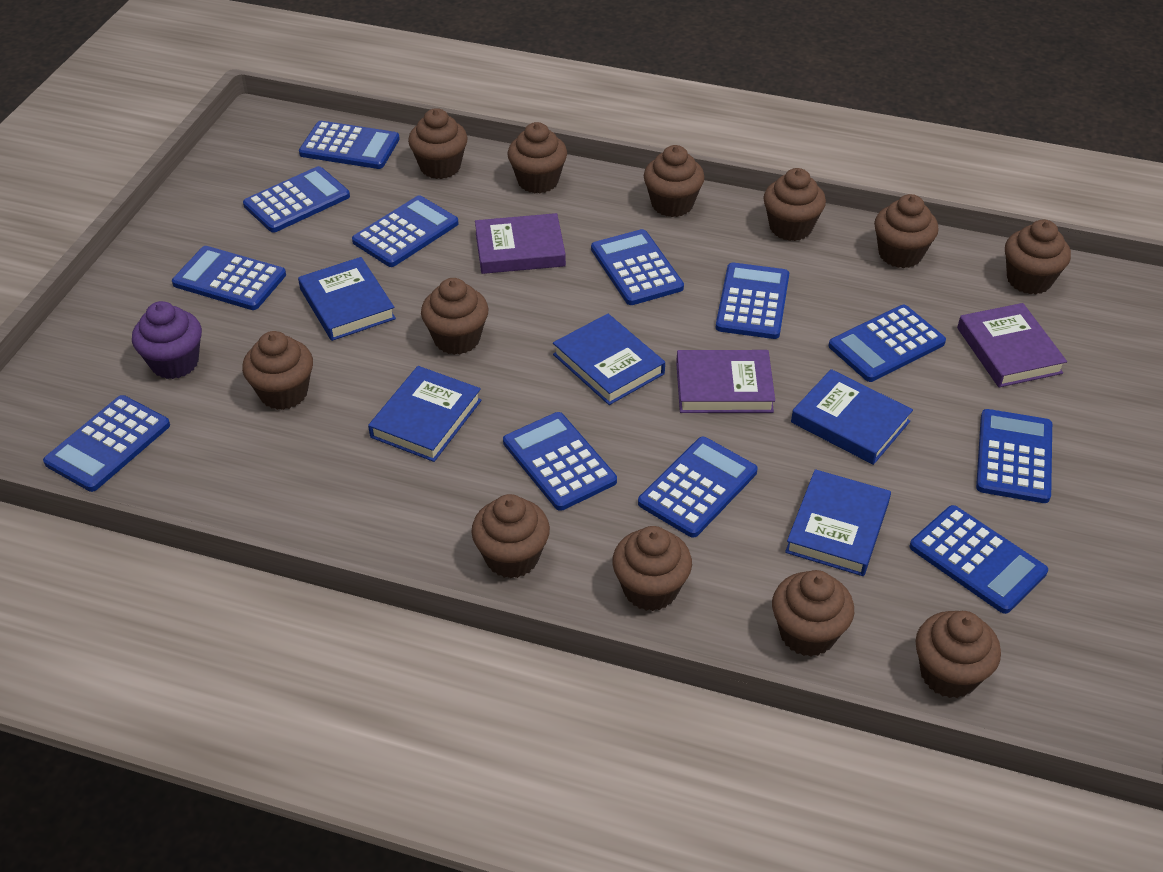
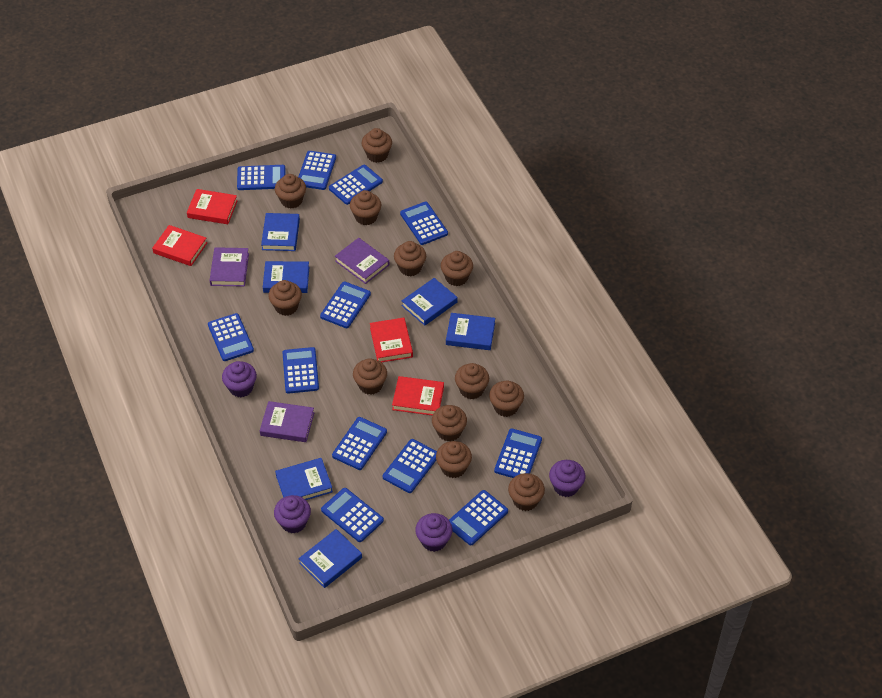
blue book: 5 -> 6
purple cupcake: 1 -> 4
red book: 0 -> 4

